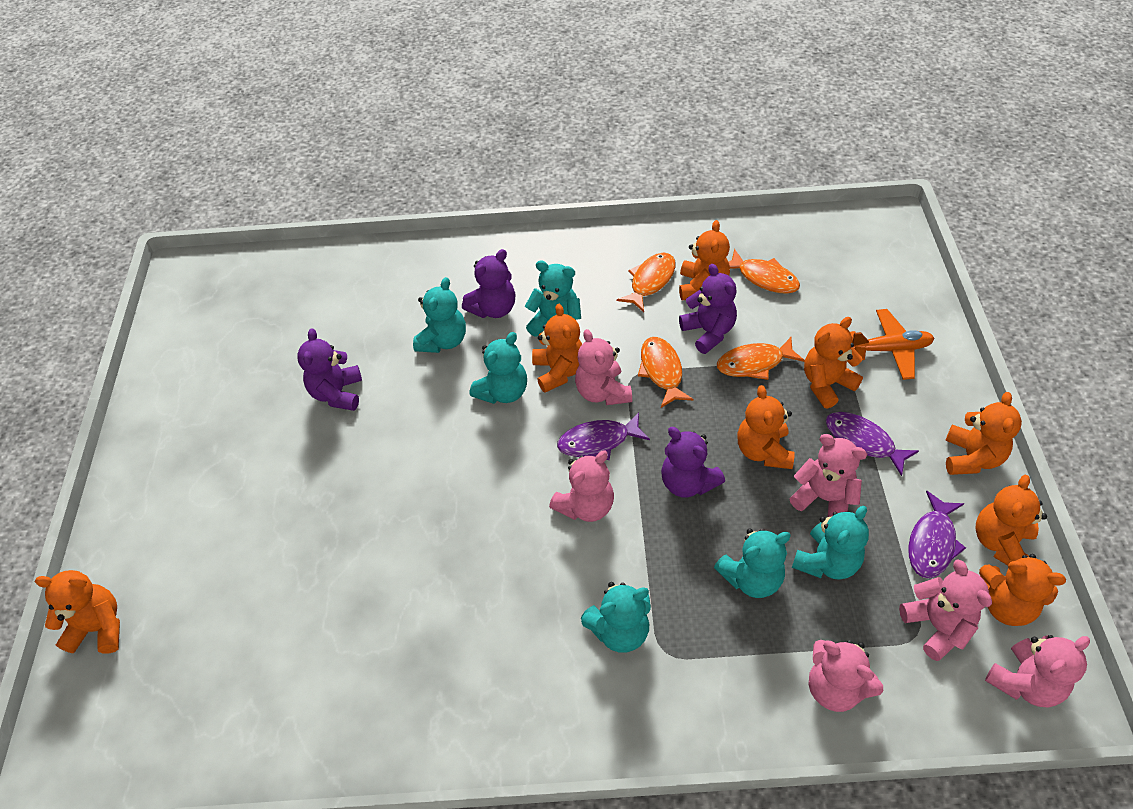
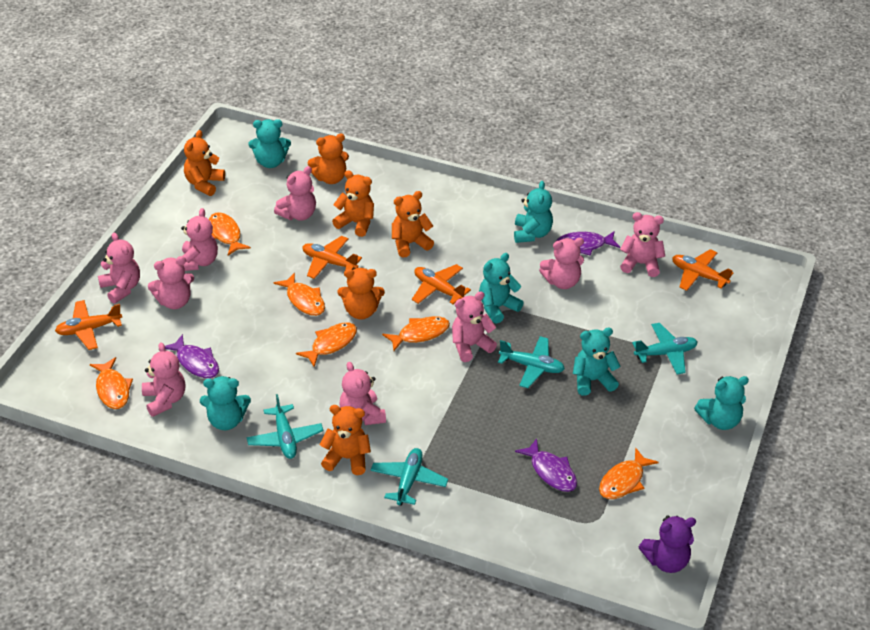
orange fish: 4 -> 6
orange plane: 1 -> 4
orange teddy bear: 8 -> 6
pink teddy bear: 6 -> 9
purple teddy bear: 4 -> 1
turquoise plane: 0 -> 4

